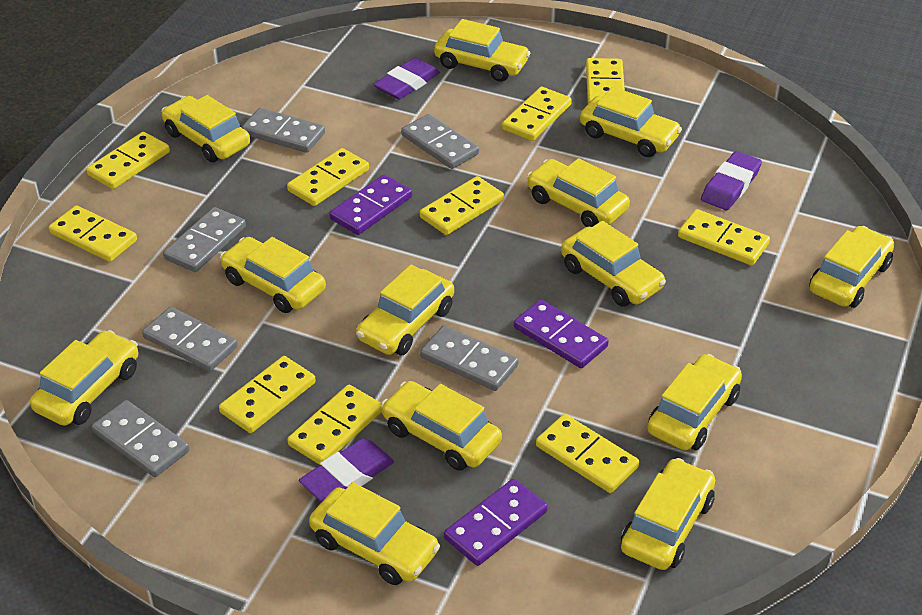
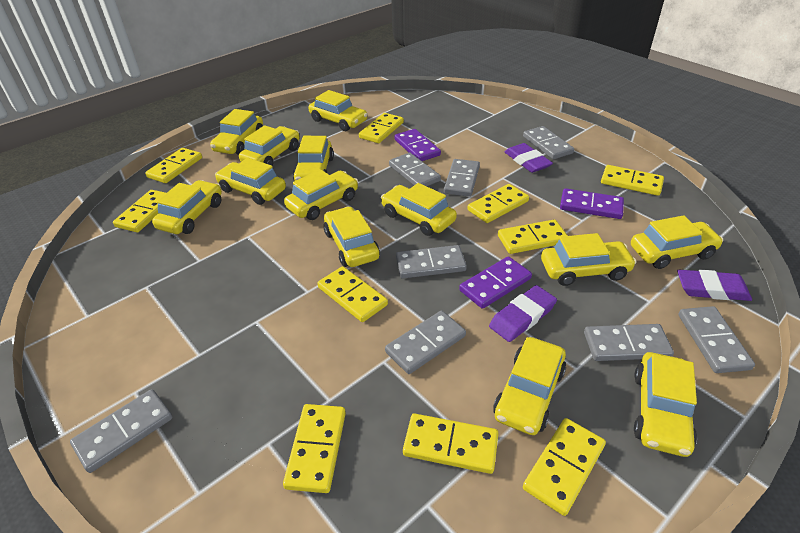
grey domino: 6 -> 8

